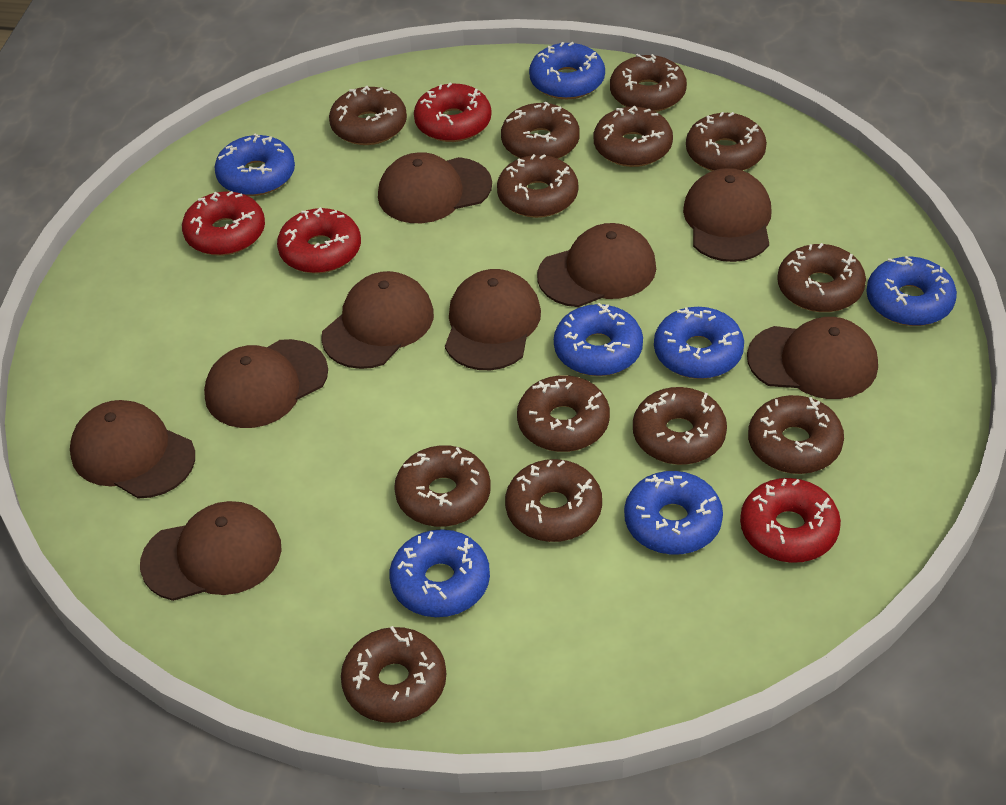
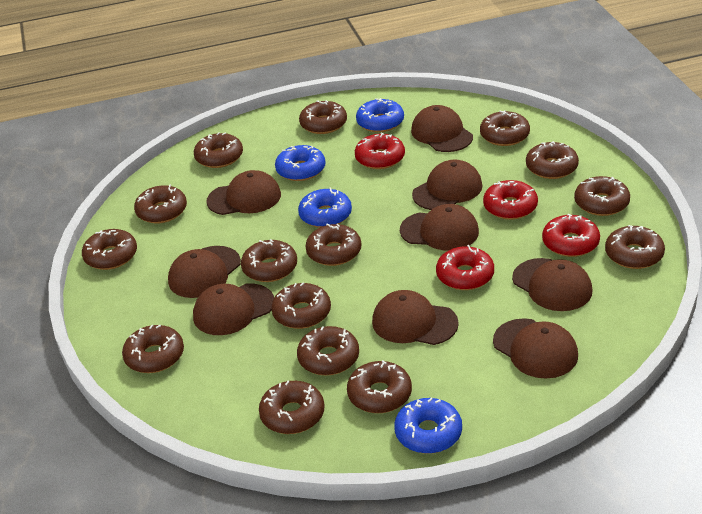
blue donut: 7 -> 4
brown donut: 13 -> 15

